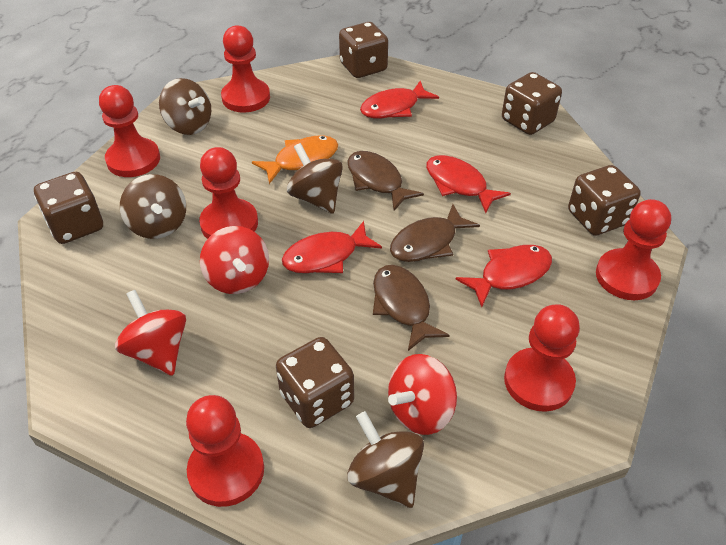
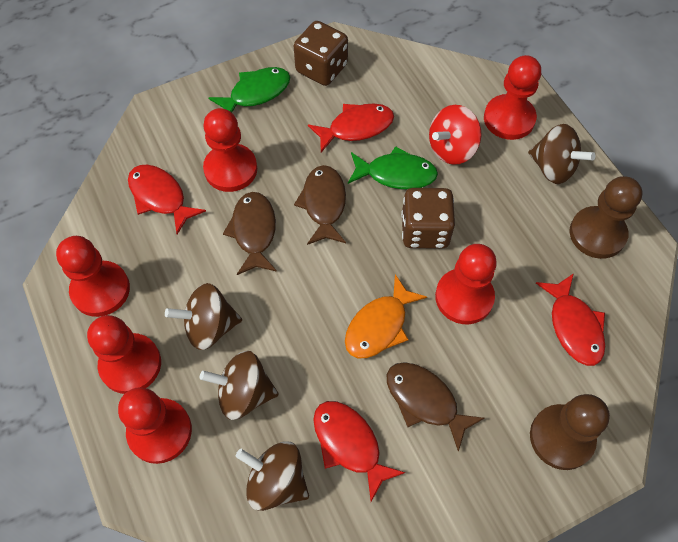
brown dice: 5 -> 2
brown pawn: 0 -> 2
green fish: 0 -> 2
red spinning top: 3 -> 1

